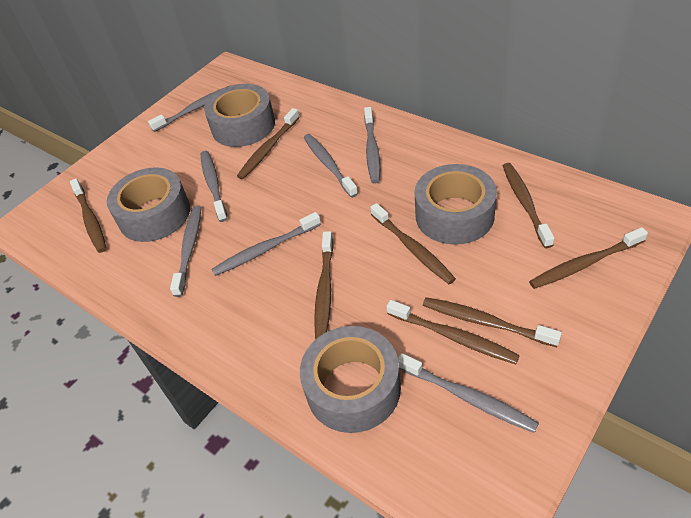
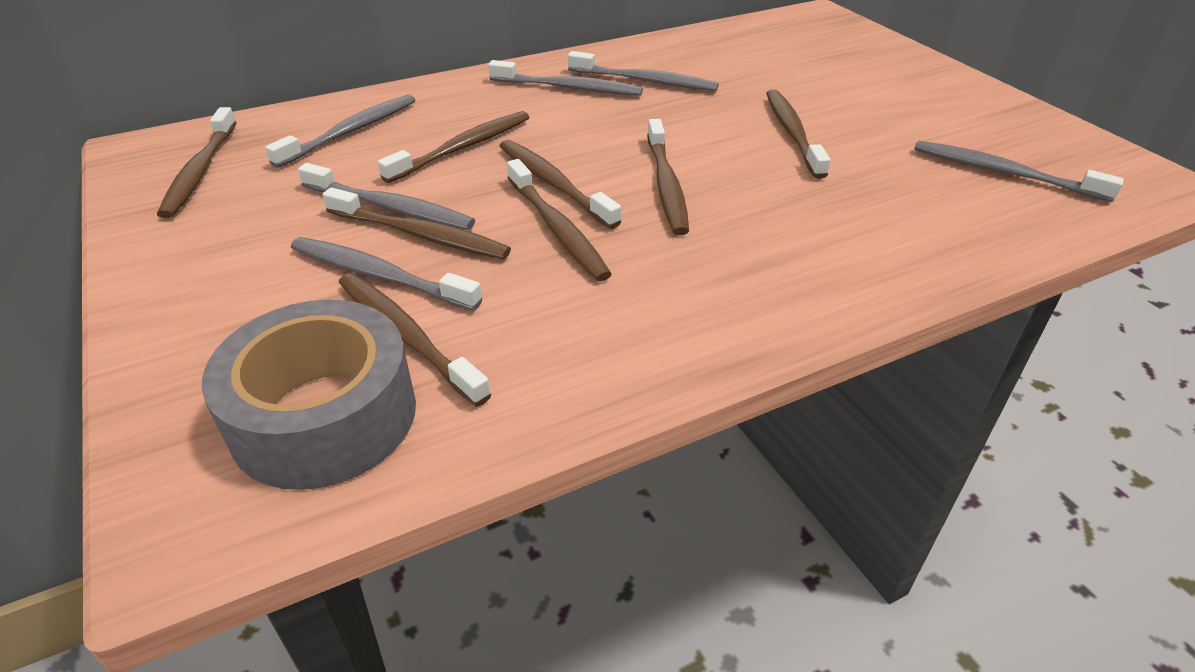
grey tape: 4 -> 1
grey toothbrush: 7 -> 6

